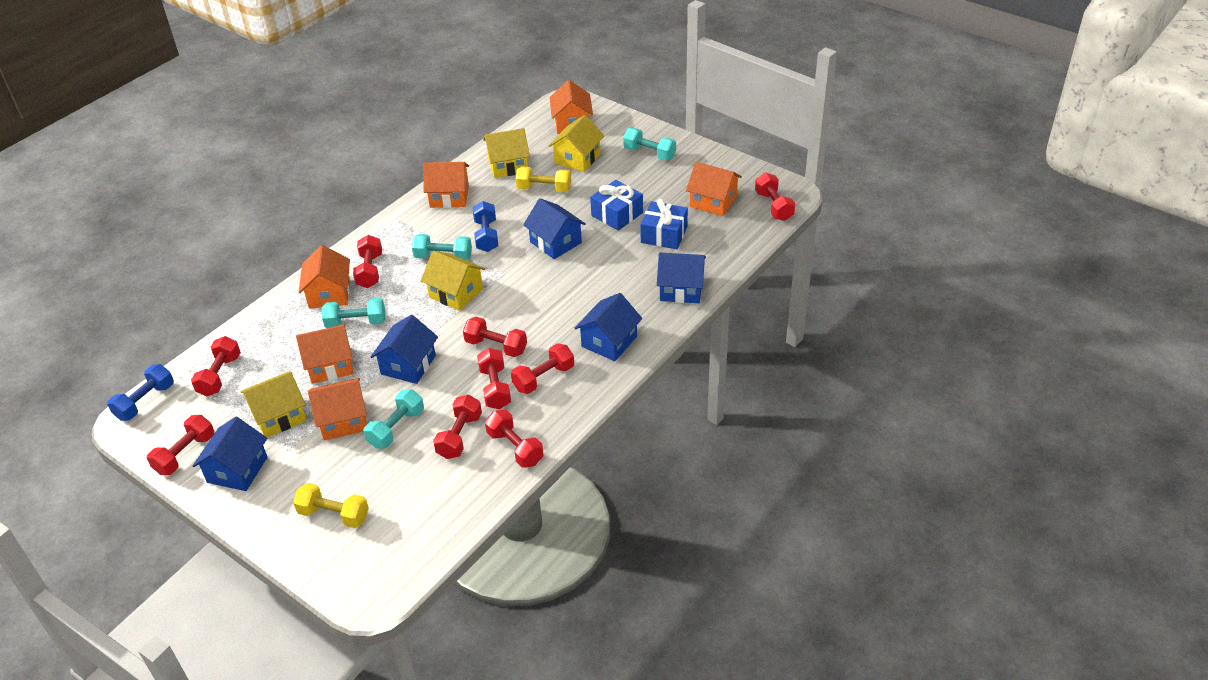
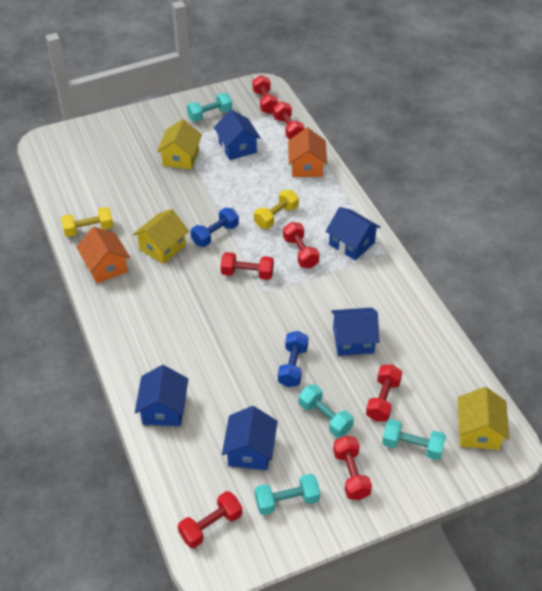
blue gift: 2 -> 0
orange house: 6 -> 2
red dumbbell: 9 -> 7
yellow house: 4 -> 3

